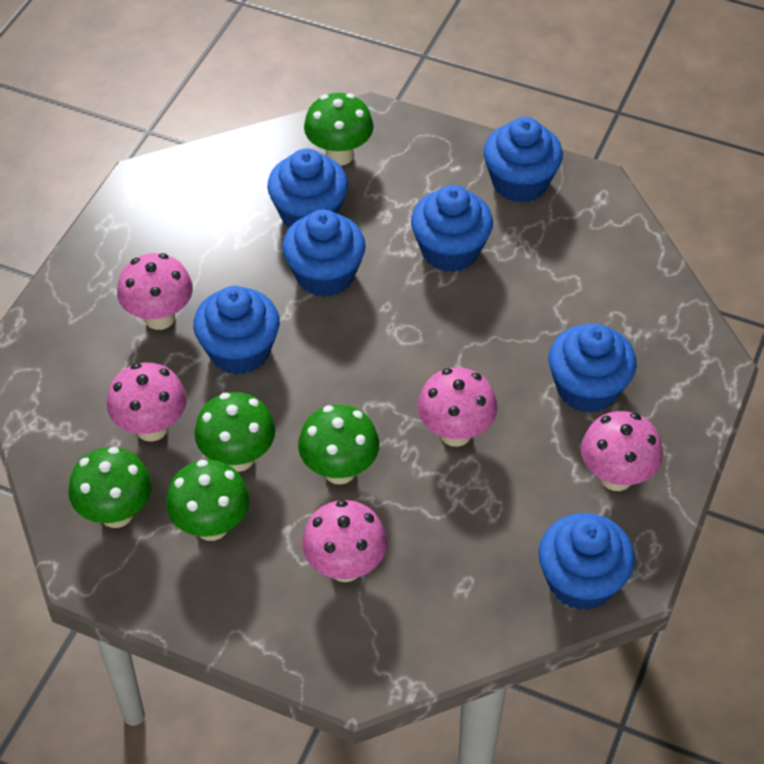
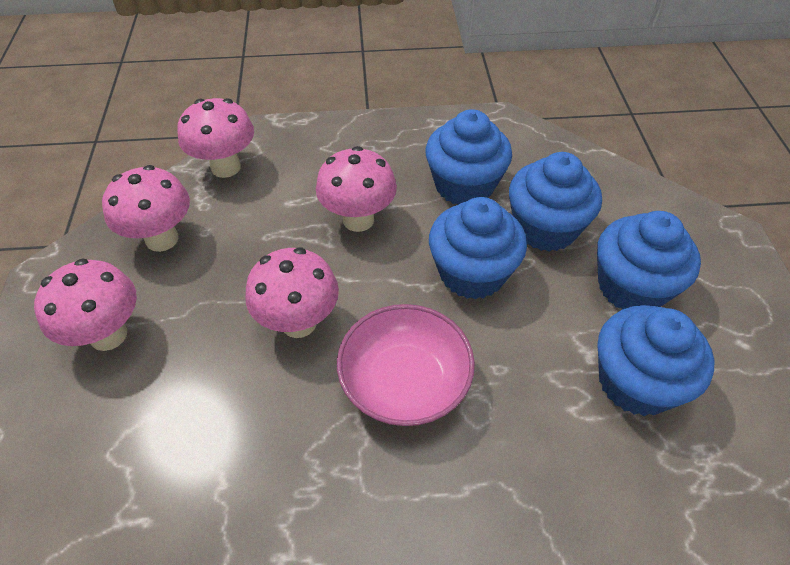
blue cupcake: 7 -> 5
green mushroom: 5 -> 0
pink bowl: 0 -> 1

